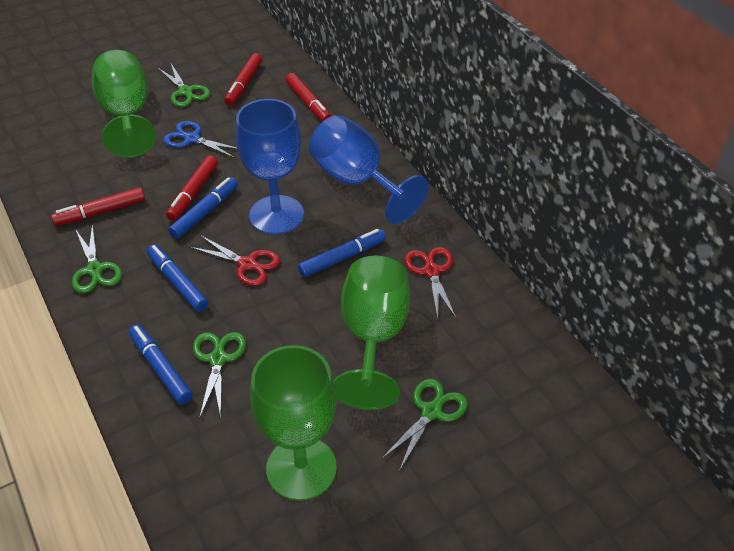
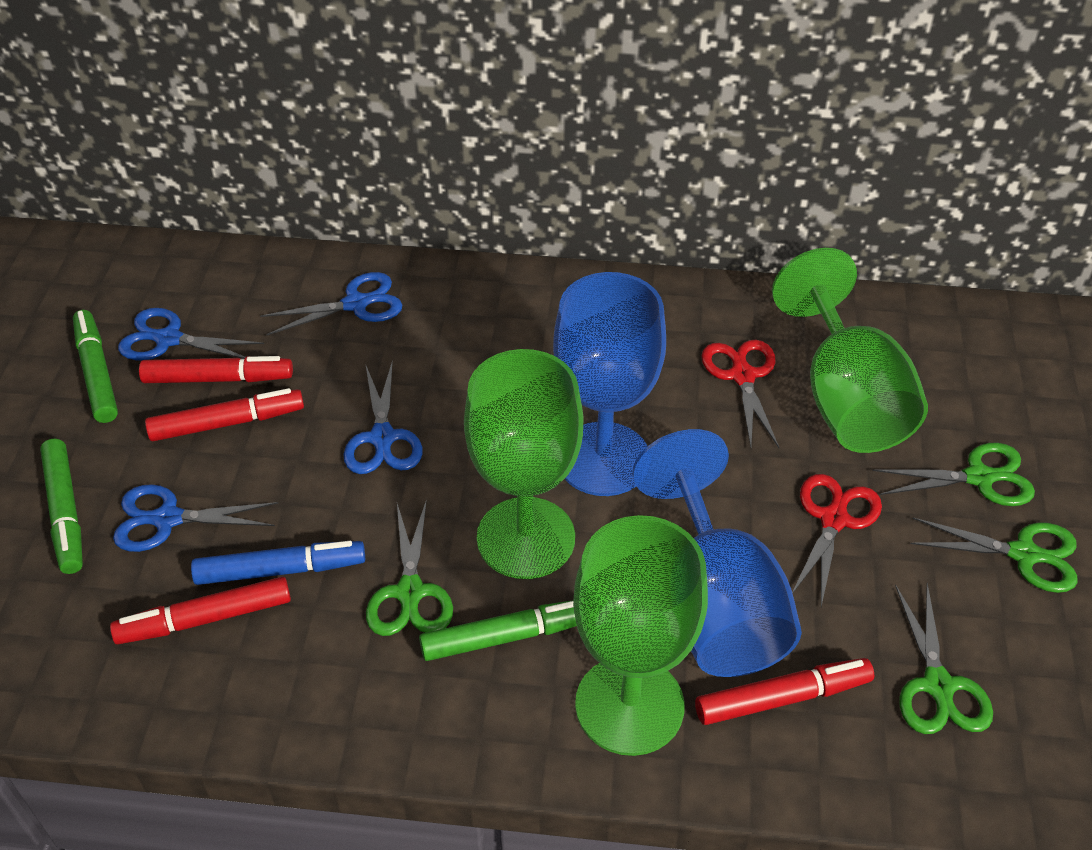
blue marker: 4 -> 1
blue scissors: 1 -> 4
green marker: 0 -> 3

